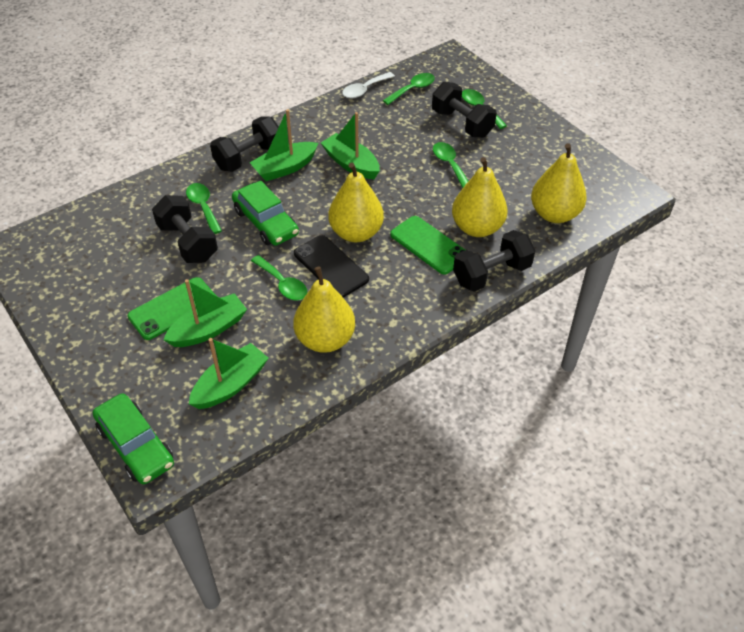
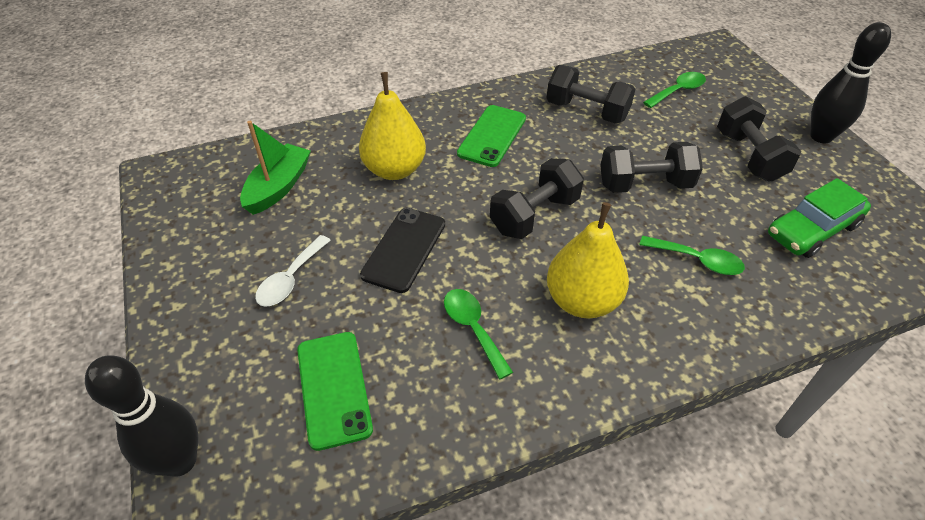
black bowling pin: 0 -> 2
green boat: 4 -> 1
green car: 2 -> 1
green spoon: 5 -> 3
yellow pear: 4 -> 2

